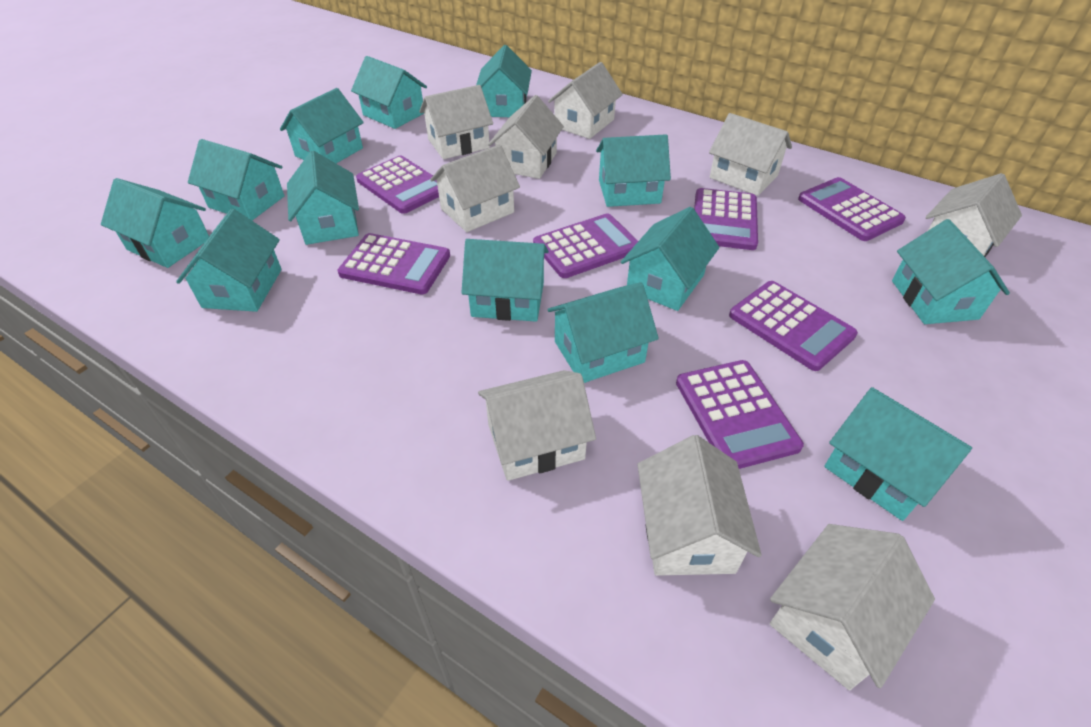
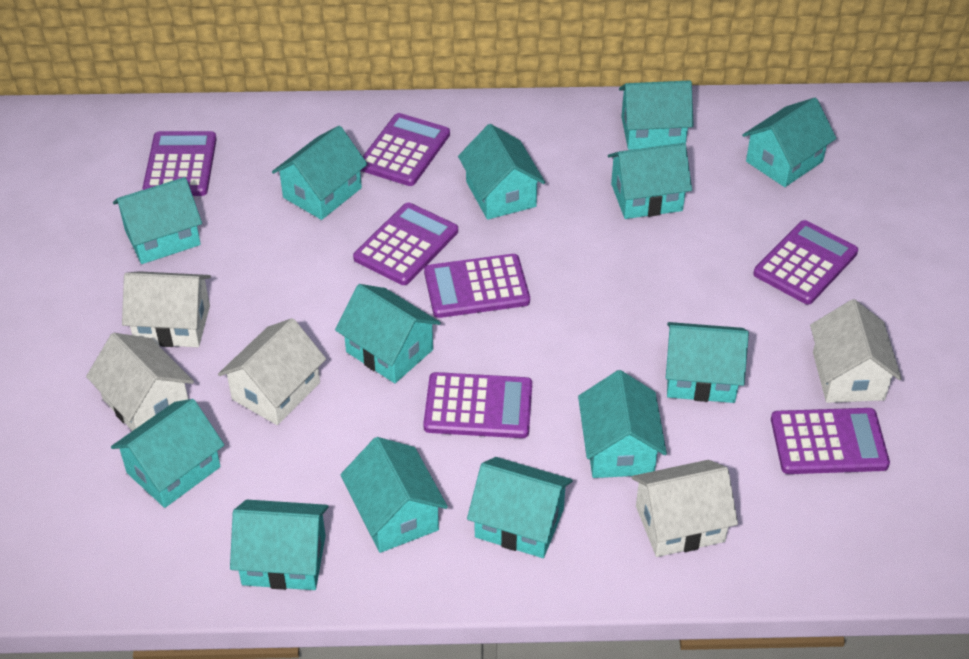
white house: 9 -> 5

